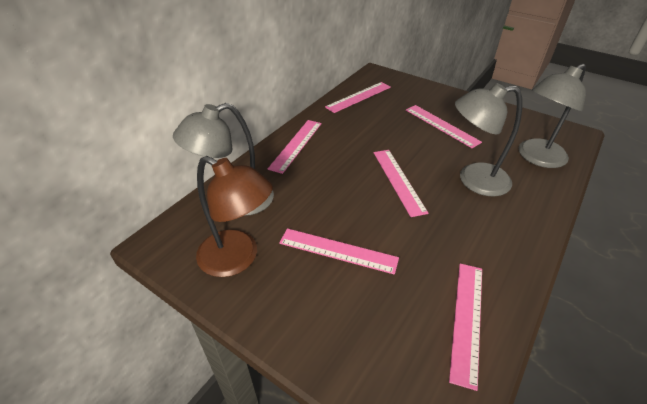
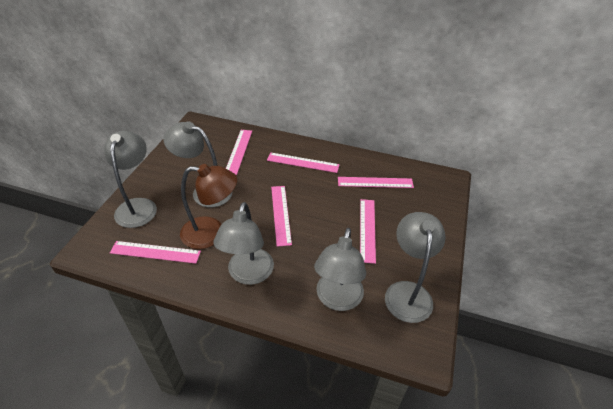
grey lamp: 3 -> 5

